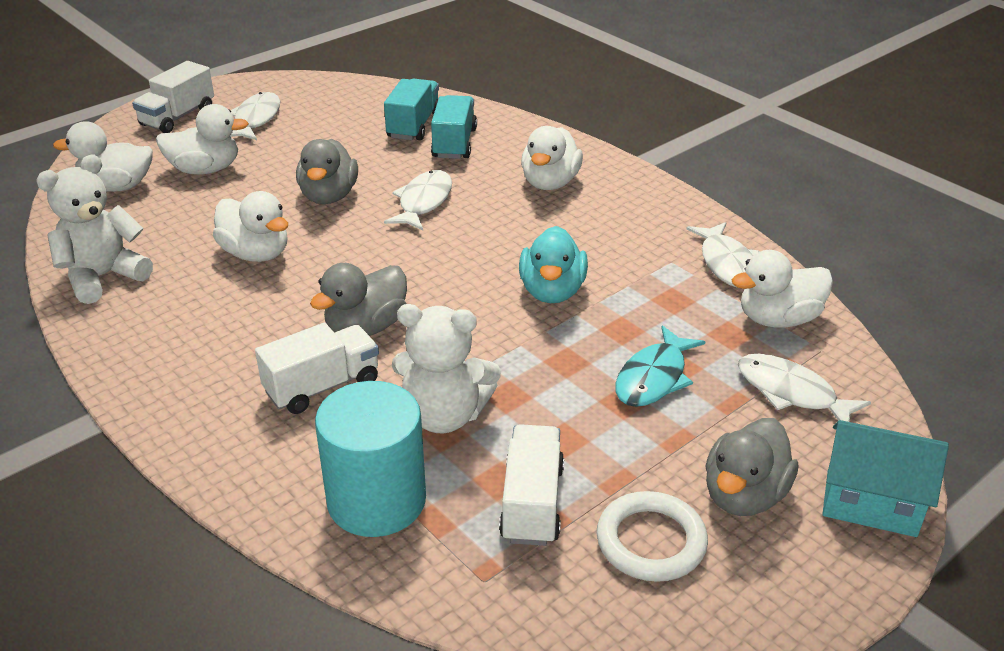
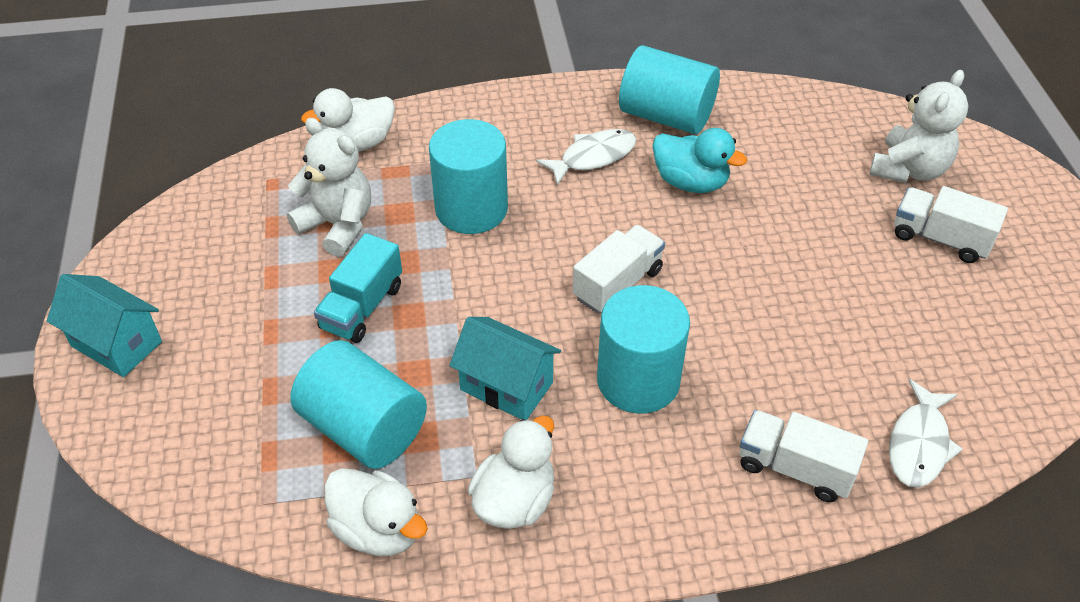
grey duck: 3 -> 0
turquoise cylinder: 1 -> 4
turquoise fish: 1 -> 0
turquoise house: 1 -> 2
turquoise truck: 2 -> 1
white duck: 5 -> 3
white fish: 4 -> 2
white ring: 1 -> 0

